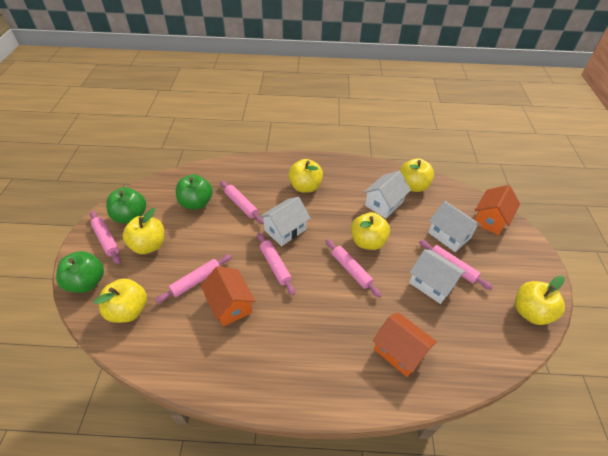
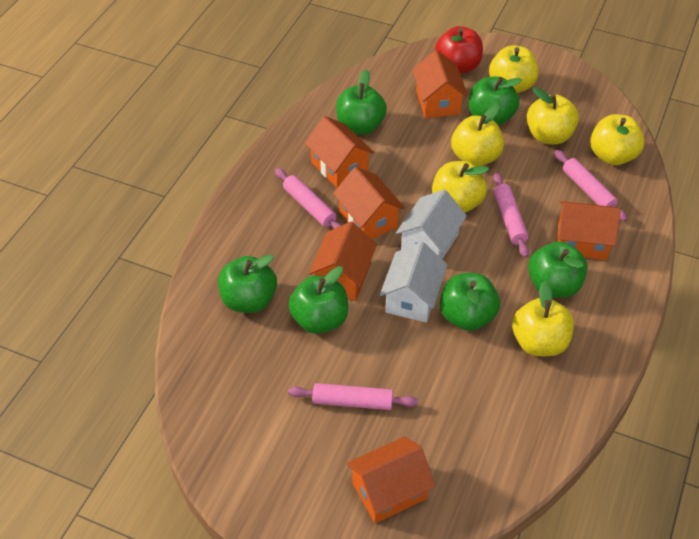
green apple: 3 -> 6
orange house: 3 -> 6
pink rolling pin: 6 -> 4
red apple: 0 -> 1
white house: 4 -> 2

